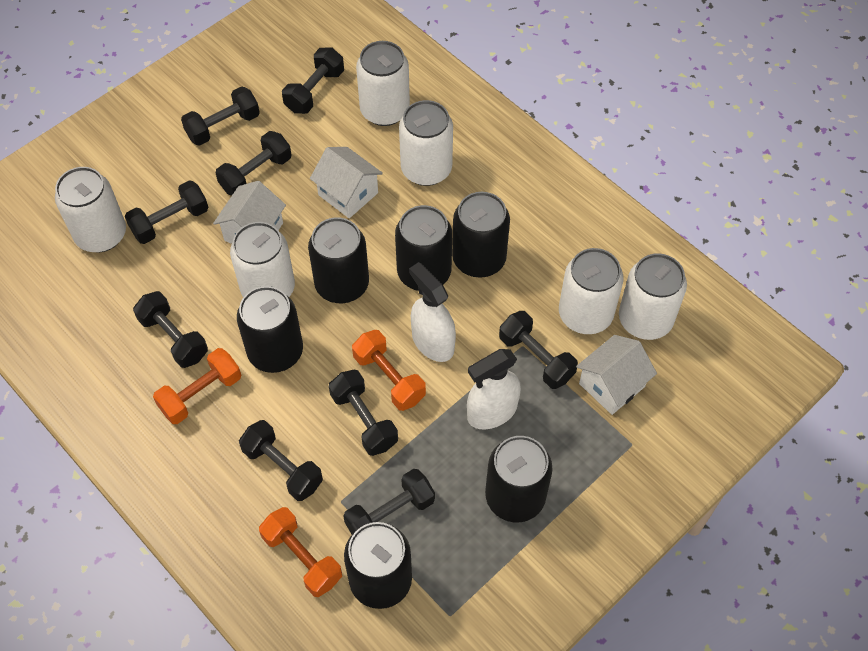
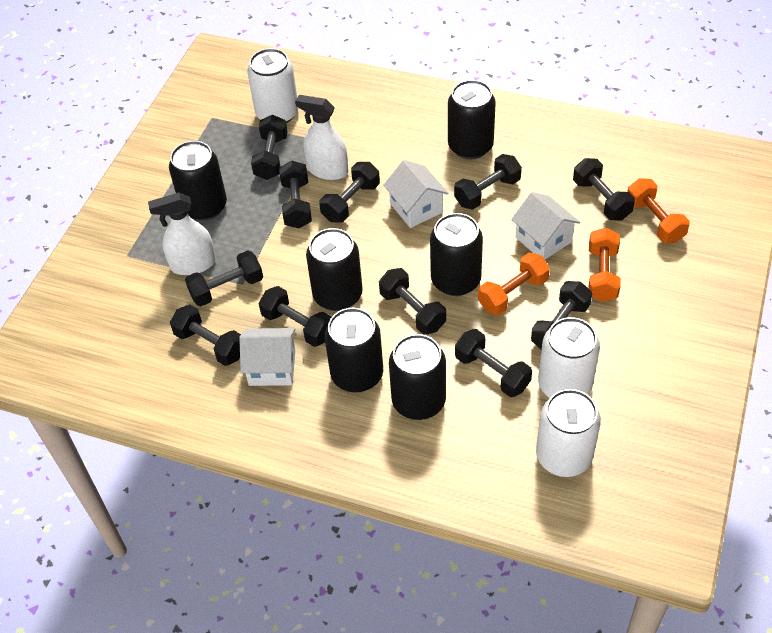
black dumbbell: 9 -> 11
white can: 6 -> 3

